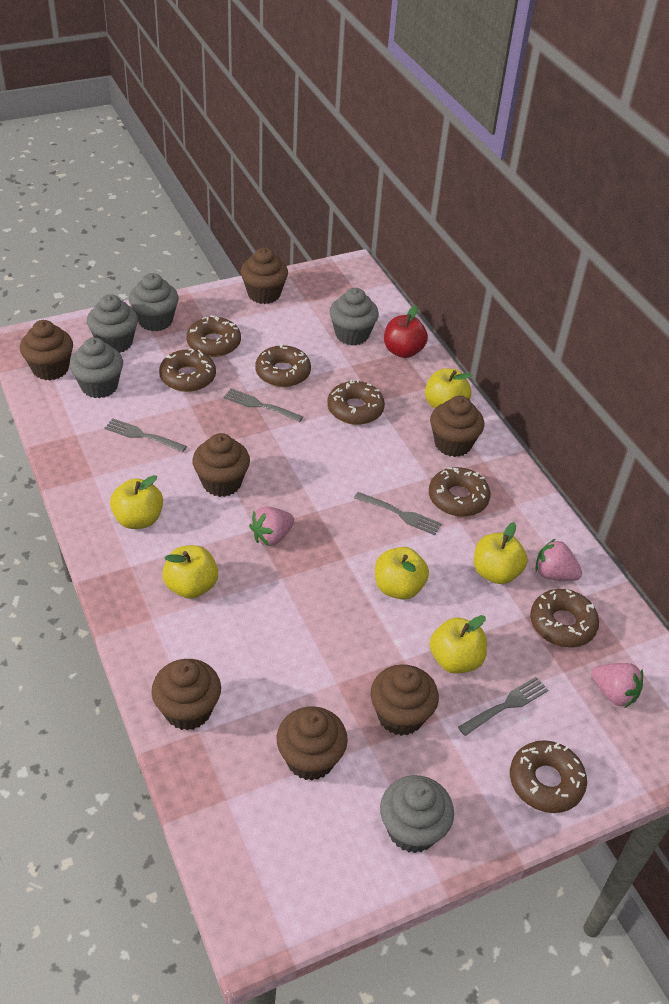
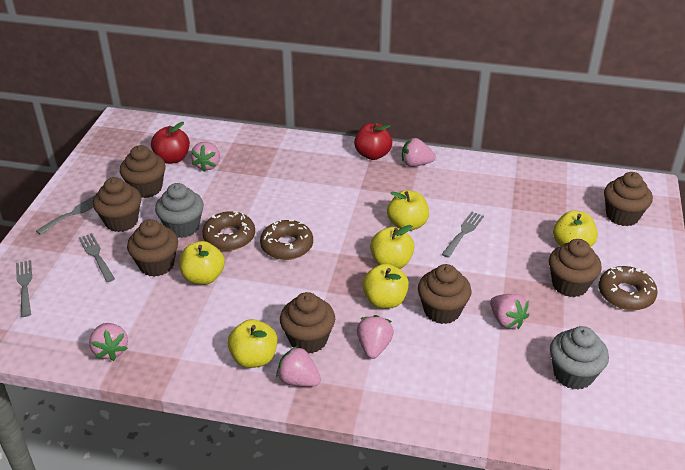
brown donut: 7 -> 3
grey cupcake: 5 -> 2
pink strawberry: 3 -> 6
red apple: 1 -> 2

